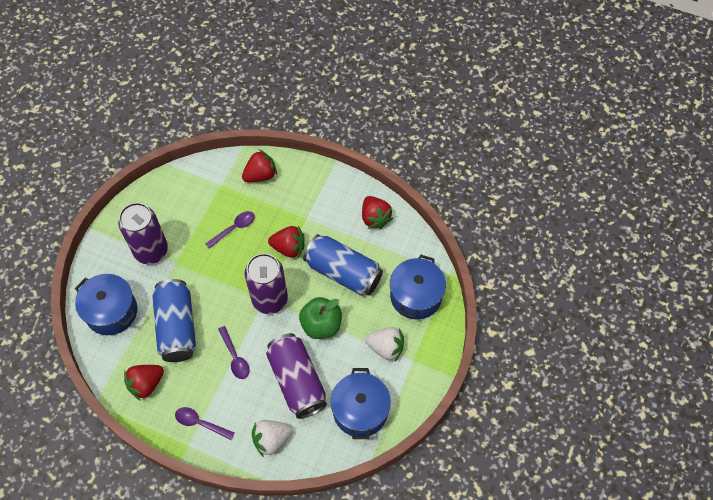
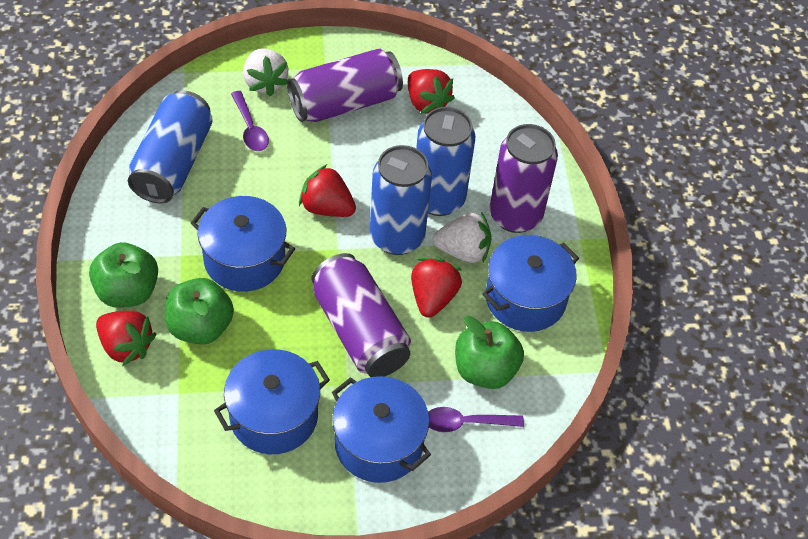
blue can: 2 -> 3
blue pot: 3 -> 4
green apple: 1 -> 3
purple spoon: 3 -> 2

